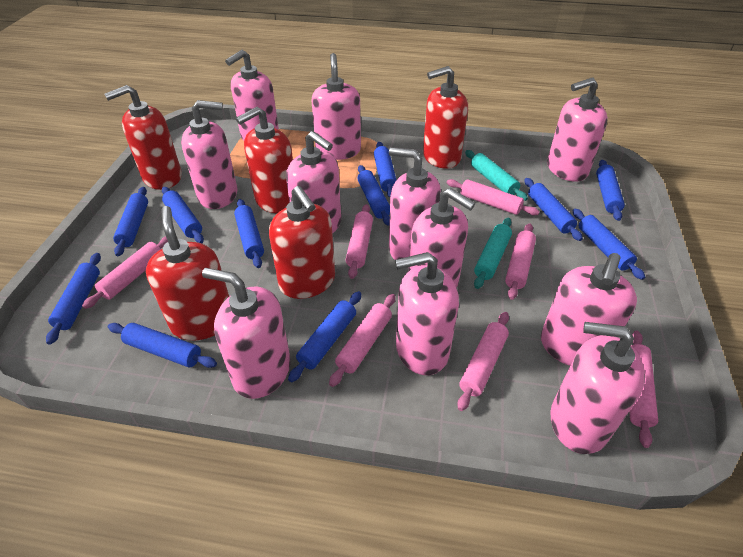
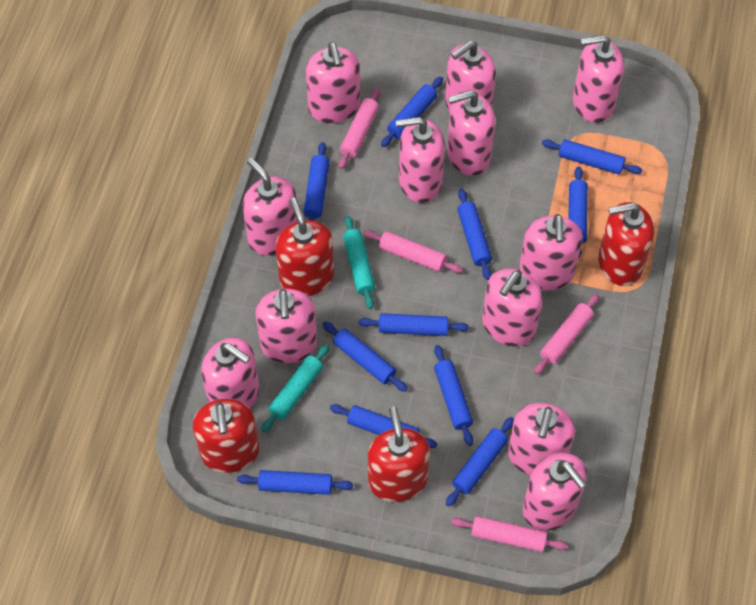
pink rolling pin: 7 -> 4
pink soap dispenser: 11 -> 12
red soap dispenser: 5 -> 4

